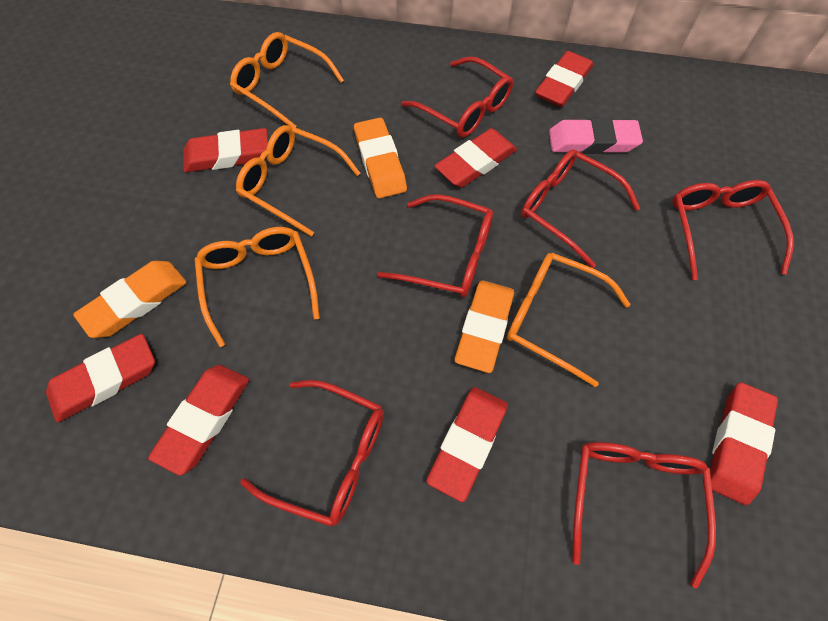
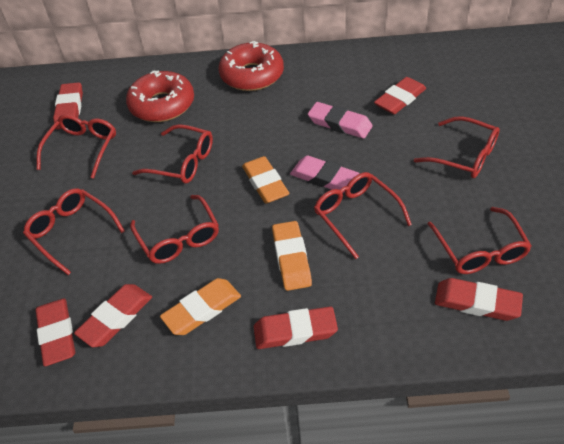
orange glasses: 4 -> 0
pink eraser: 1 -> 2
red donut: 0 -> 2
red eraser: 7 -> 6
red glasses: 6 -> 7

